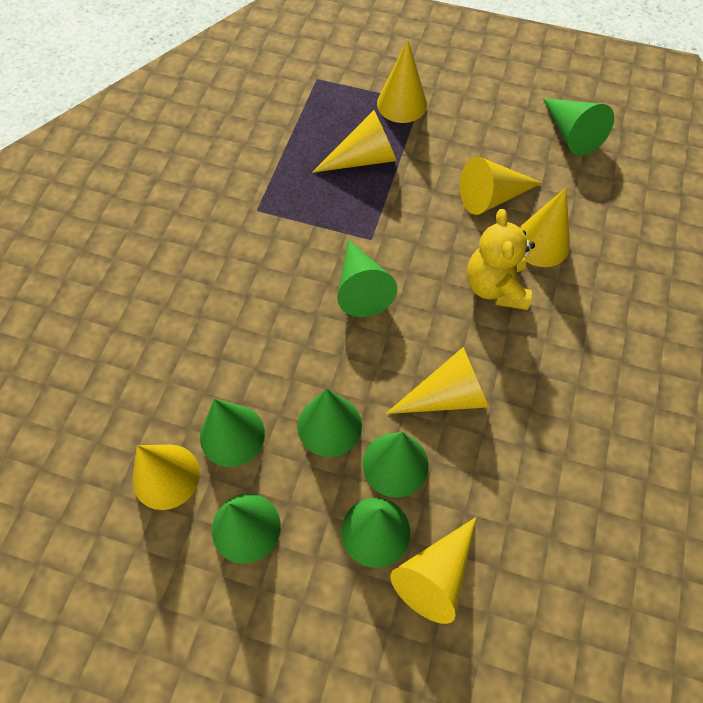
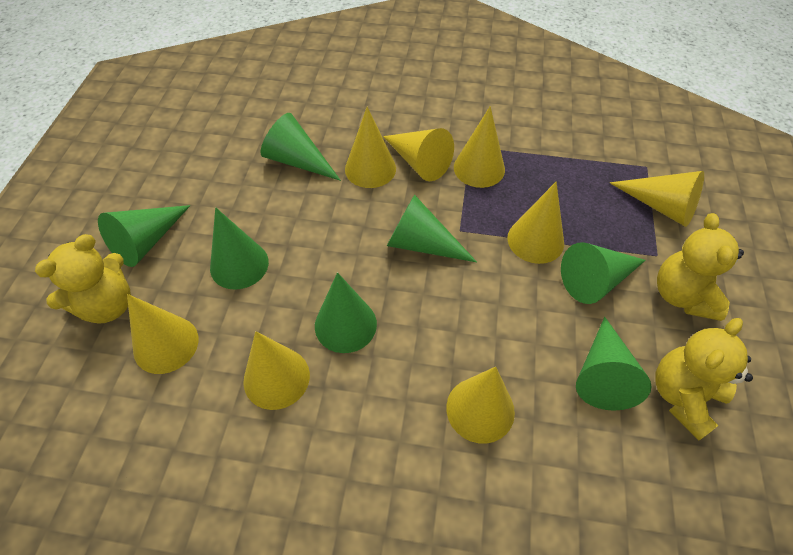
yellow cone: 7 -> 8
yellow teddy bear: 1 -> 3

